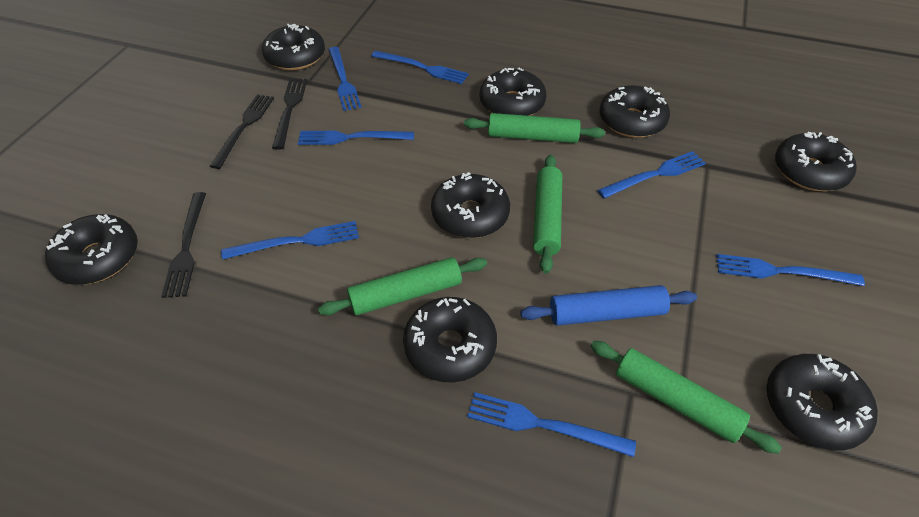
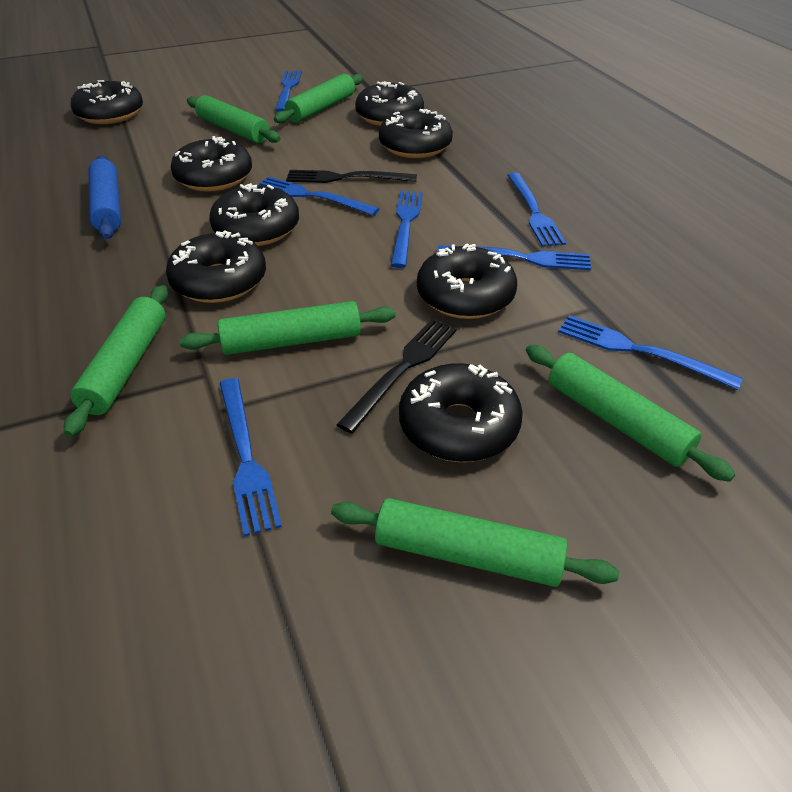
black fork: 3 -> 2
green rolling pin: 4 -> 6

